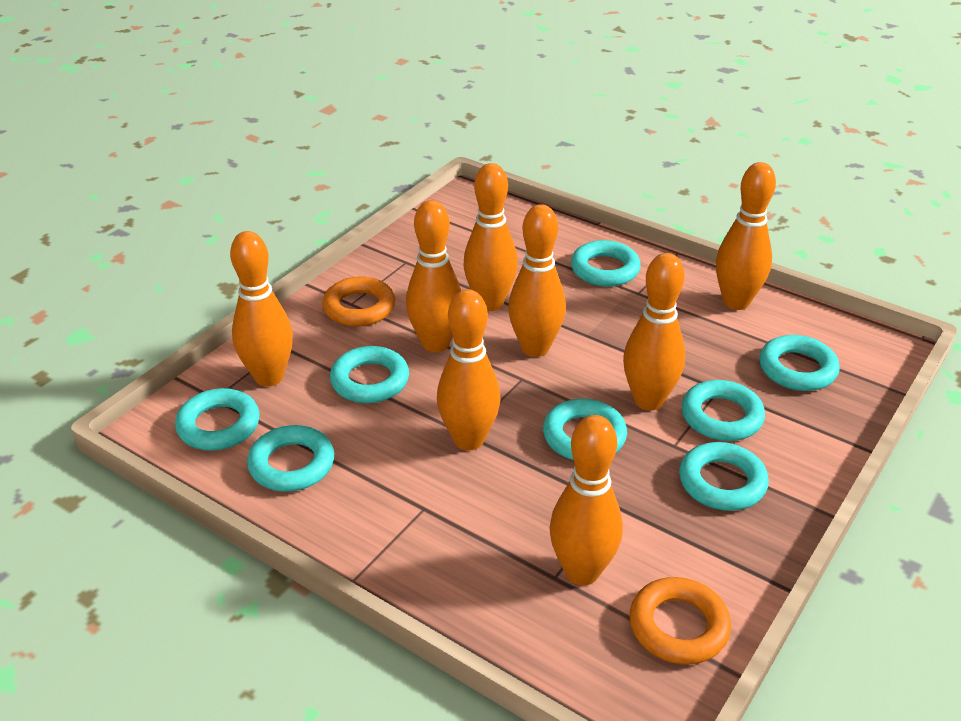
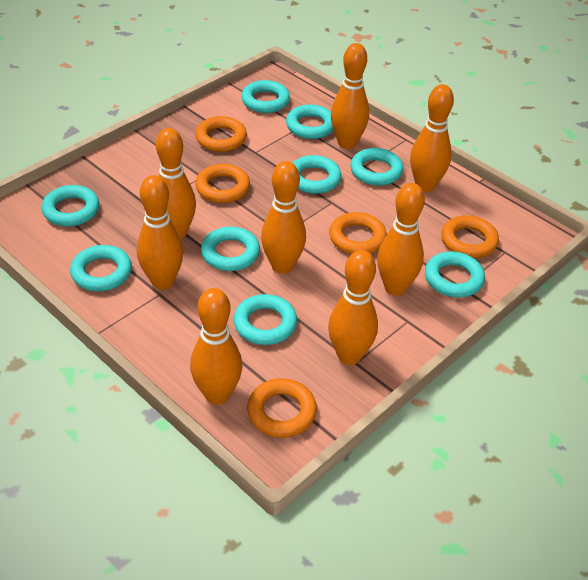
orange ring: 2 -> 5
turquoise ring: 8 -> 9

